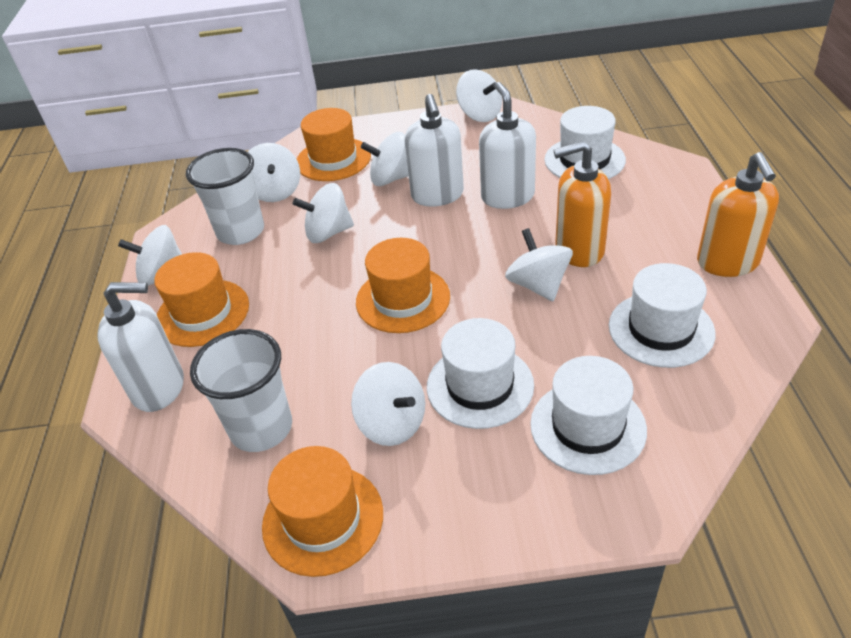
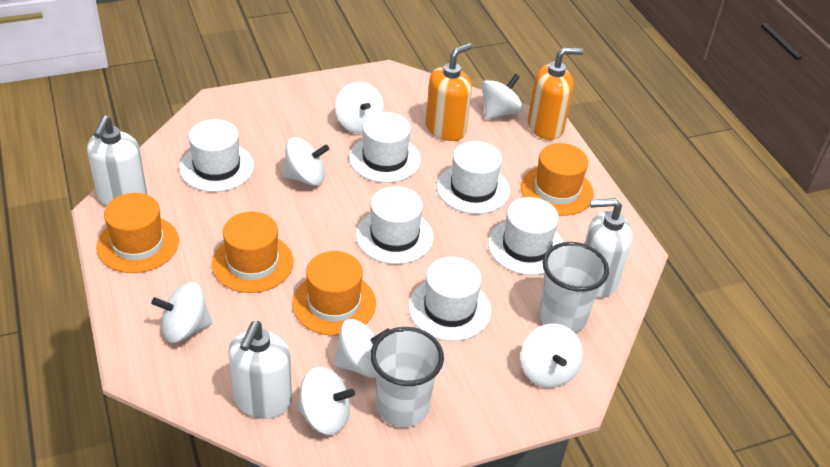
white hat: 4 -> 6

